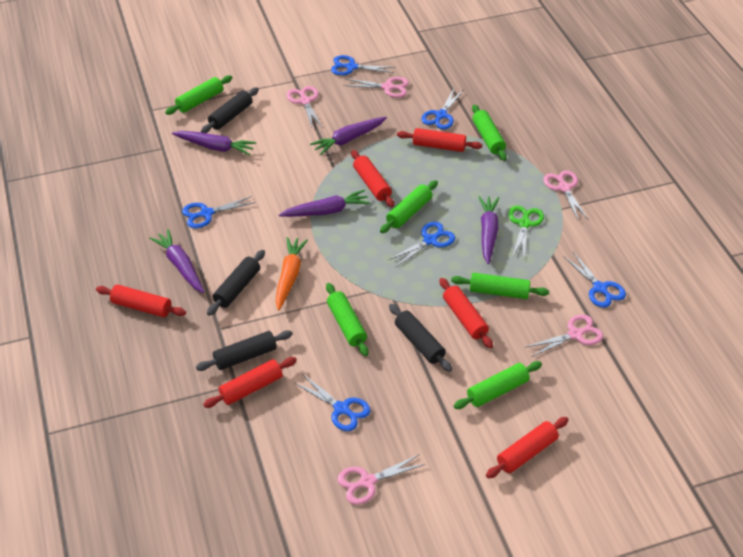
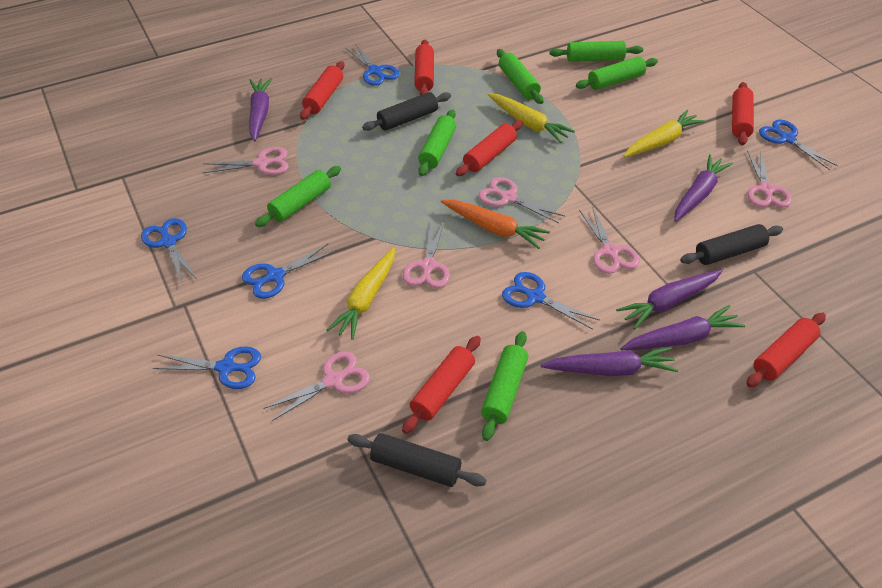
black rolling pin: 4 -> 3
green scissors: 1 -> 0
pink scissors: 5 -> 6
yellow carrot: 0 -> 3

